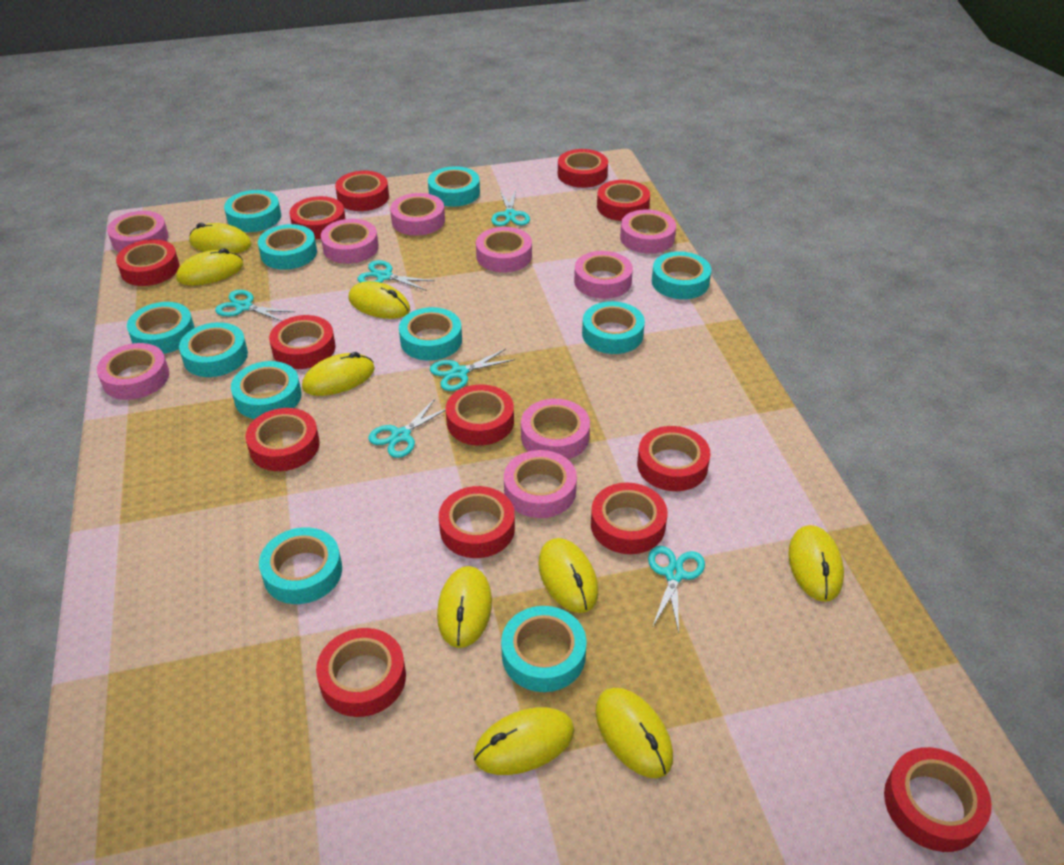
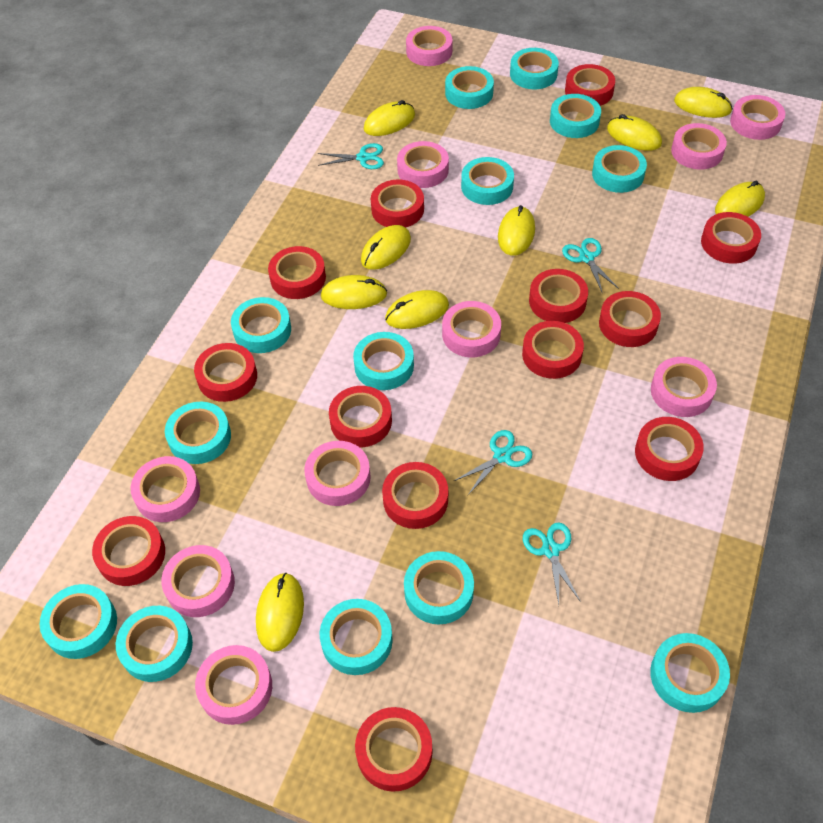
pink tape: 9 -> 10
turquoise scissors: 6 -> 4
turquoise tape: 11 -> 13

